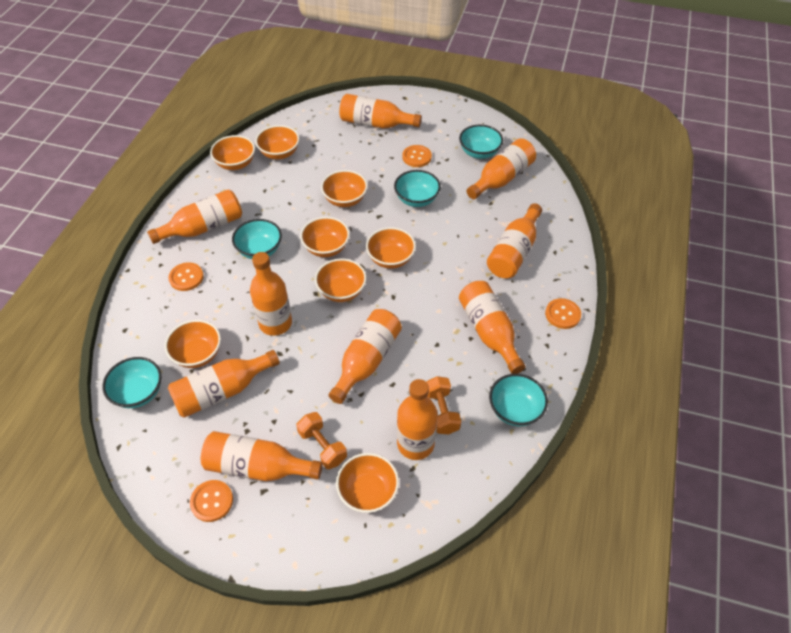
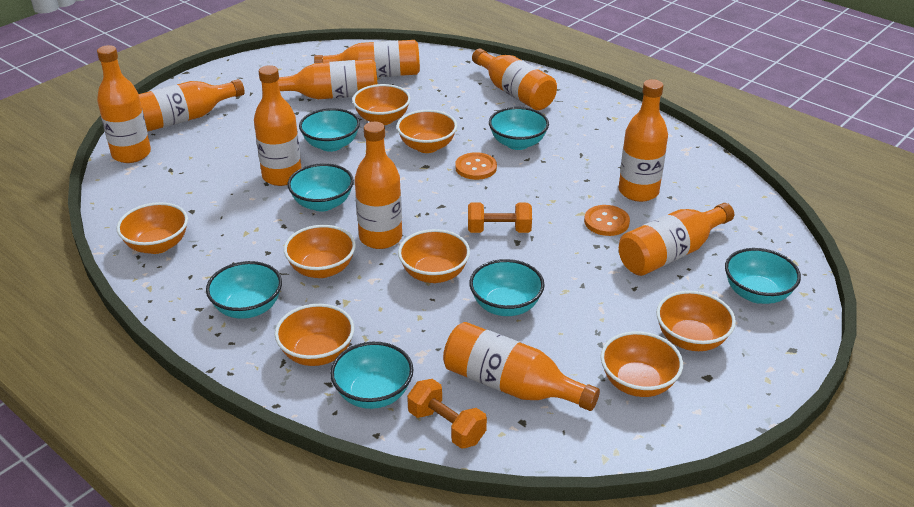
orange button: 4 -> 2
turquoise bowl: 5 -> 7

